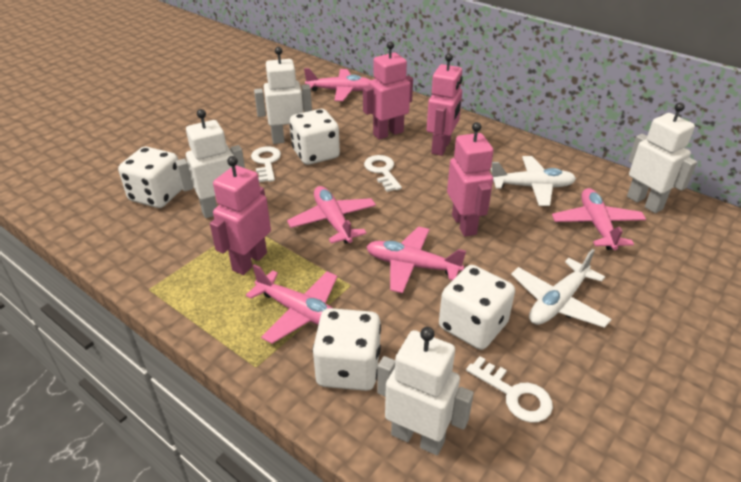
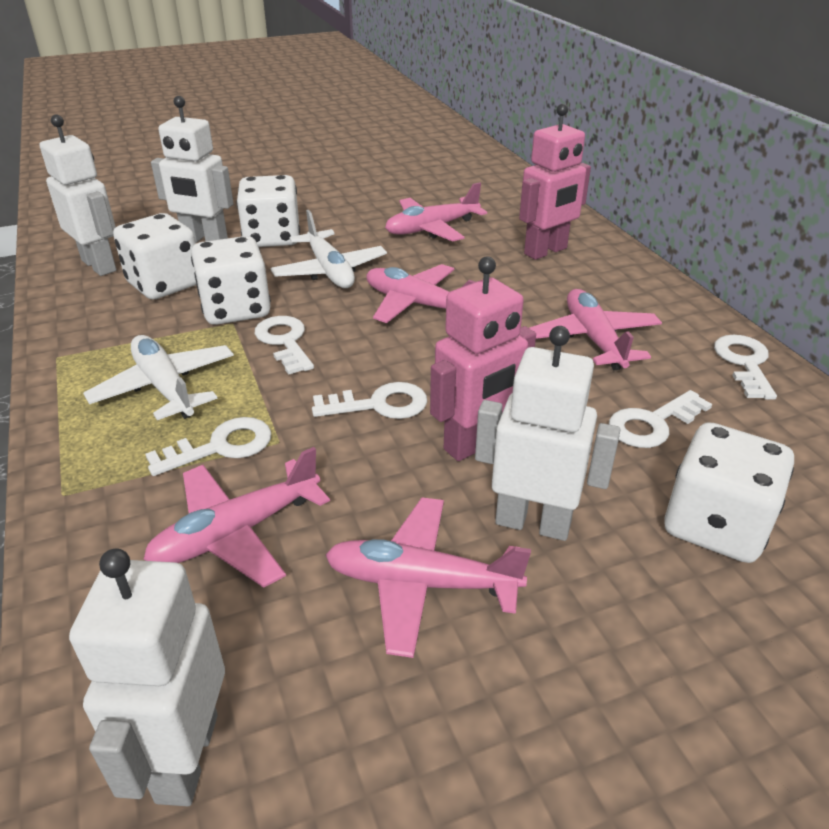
pink robot: 4 -> 2
white key: 3 -> 5

